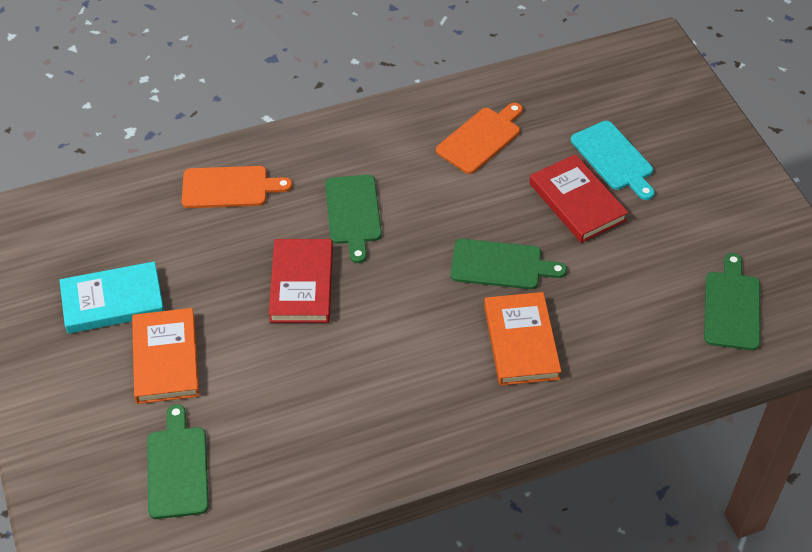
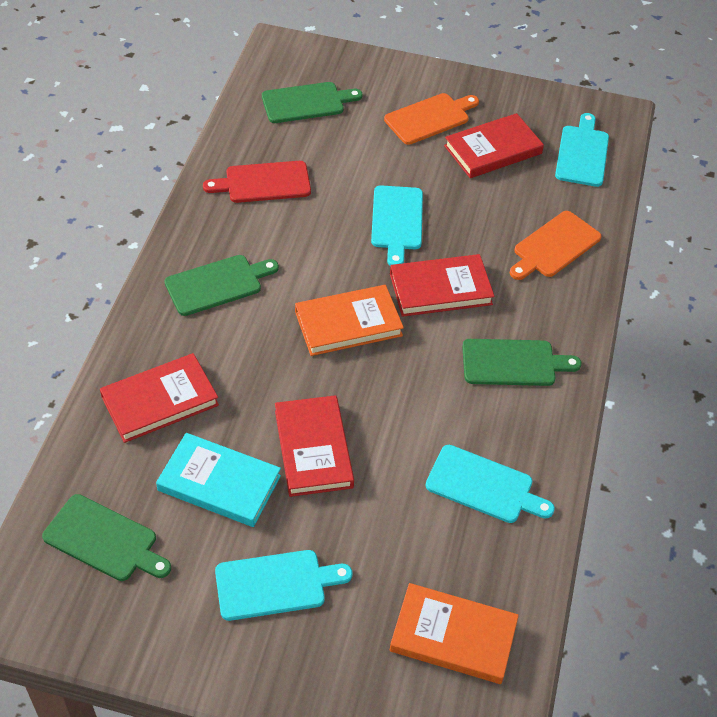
red book: 2 -> 4
red cutting board: 0 -> 1
turquoise cutting board: 1 -> 4

